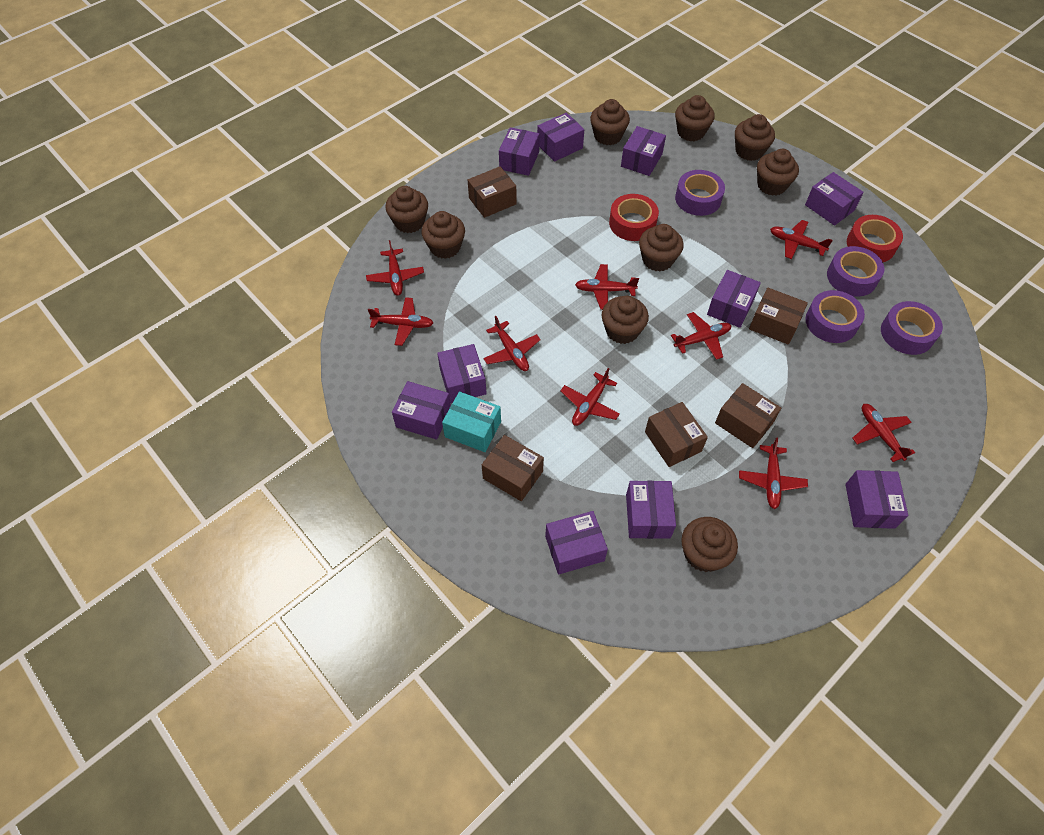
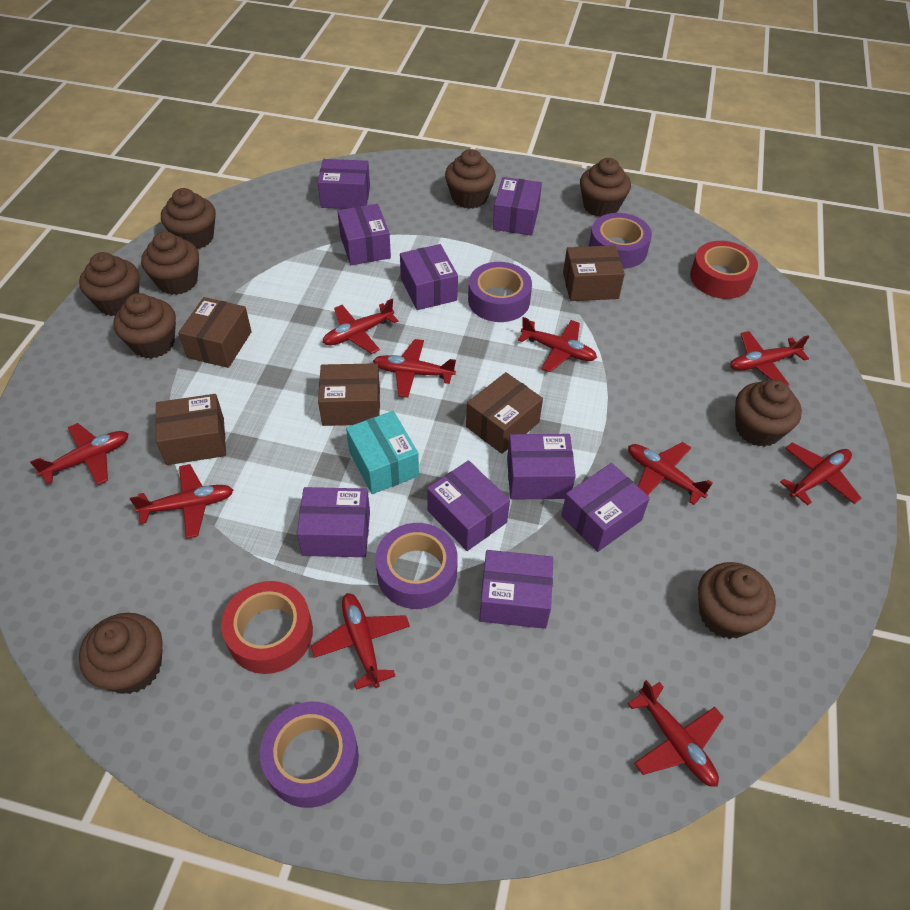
purple box: 10 -> 9
red plane: 9 -> 10

